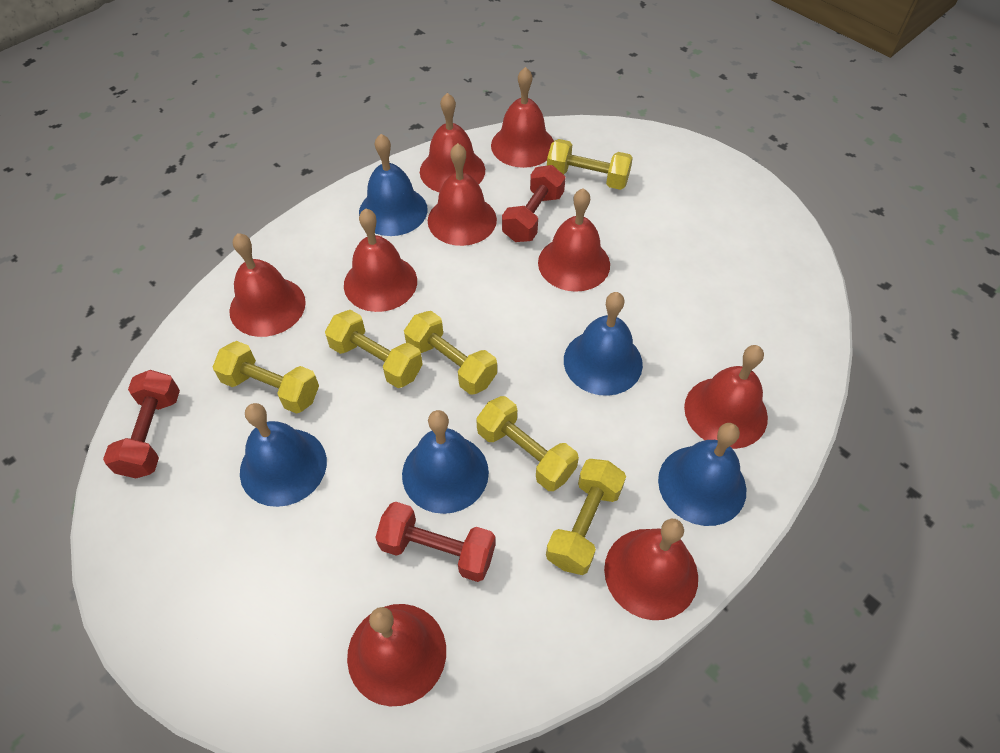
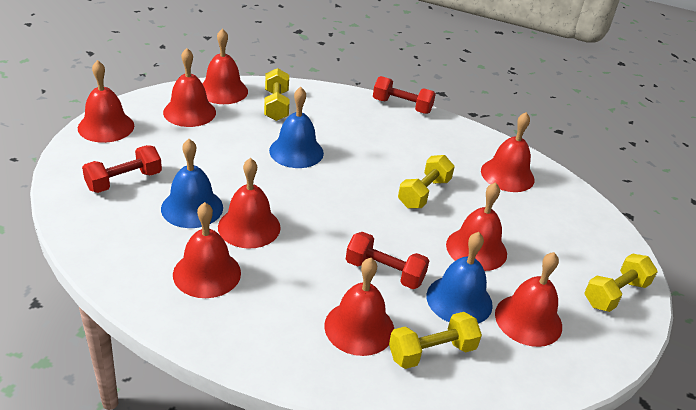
blue bell: 5 -> 3
yellow dumbbell: 6 -> 4

